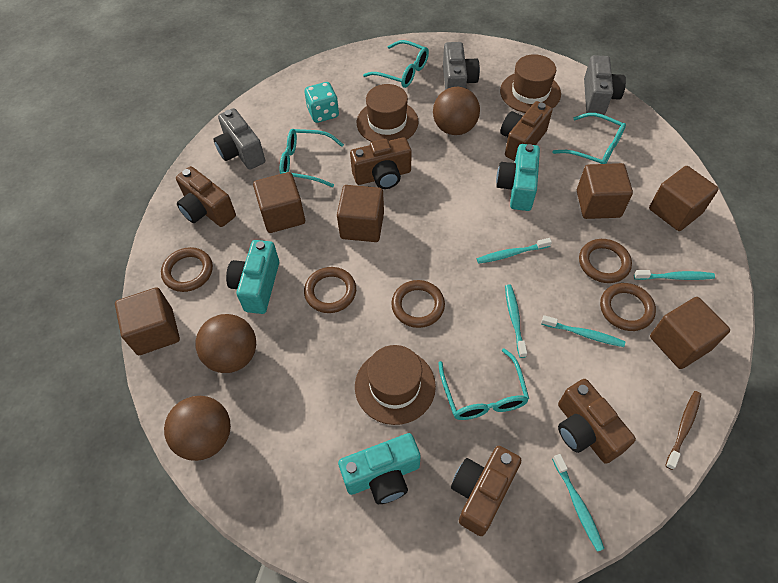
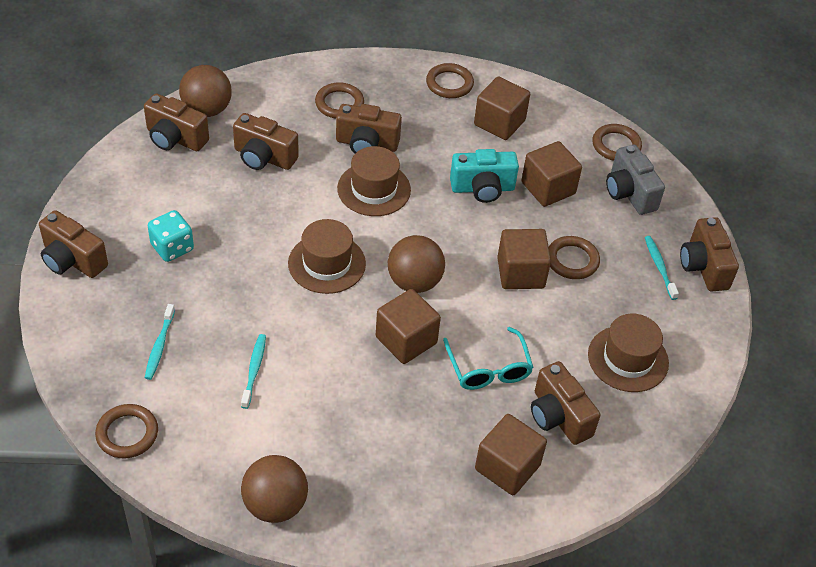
brown camera: 5 -> 6
brown cube: 6 -> 5
brown toothbrush: 1 -> 0
grey camera: 3 -> 1
turquoise camera: 3 -> 1
turquoise glasses: 4 -> 1
turquoise toothbrush: 5 -> 3

